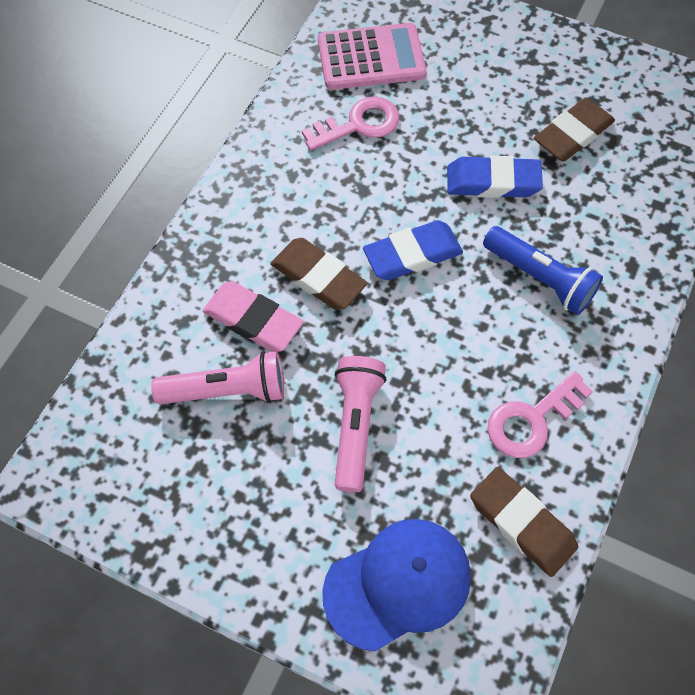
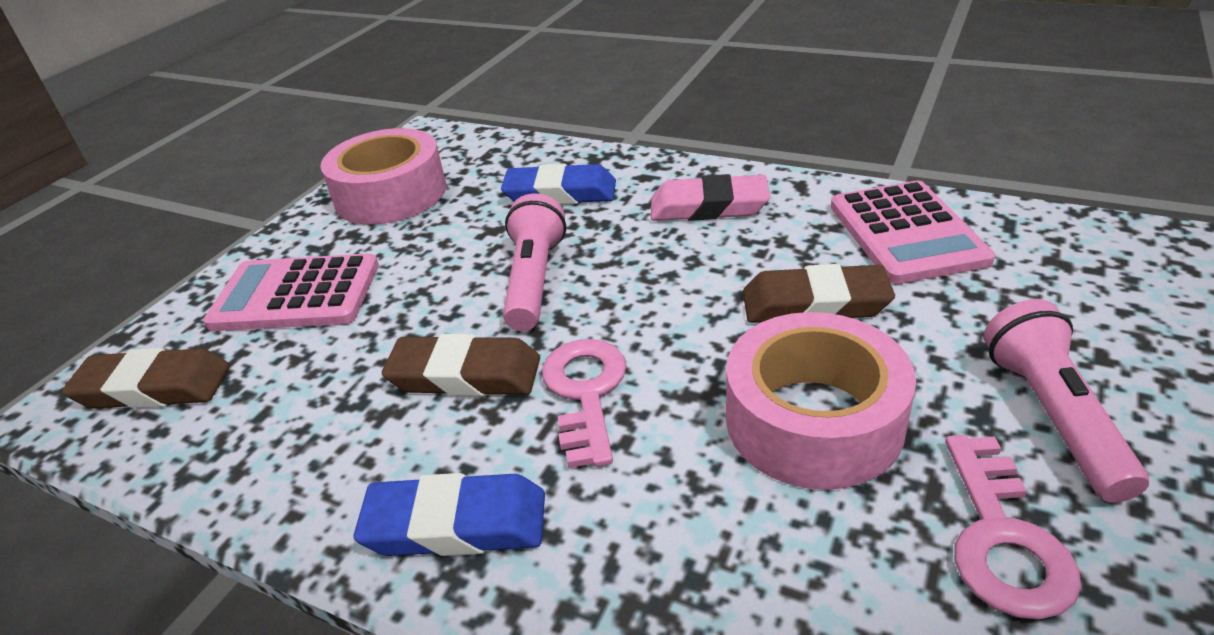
blue cap: 1 -> 0
blue flashlight: 1 -> 0
pink calculator: 1 -> 2
pink tape: 0 -> 2

